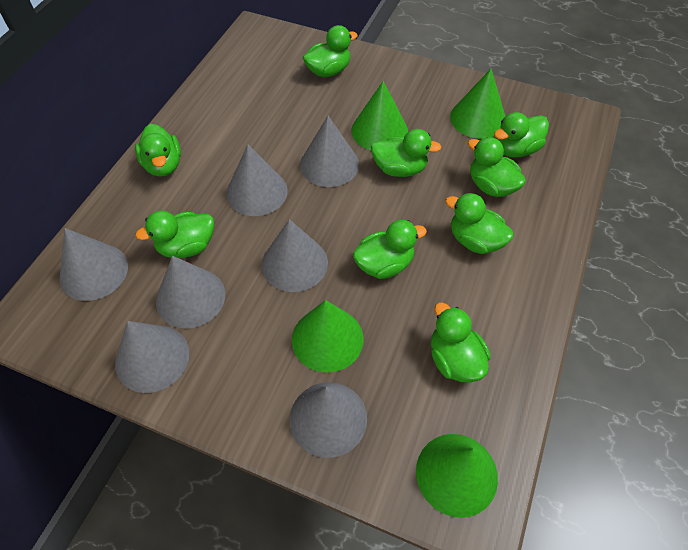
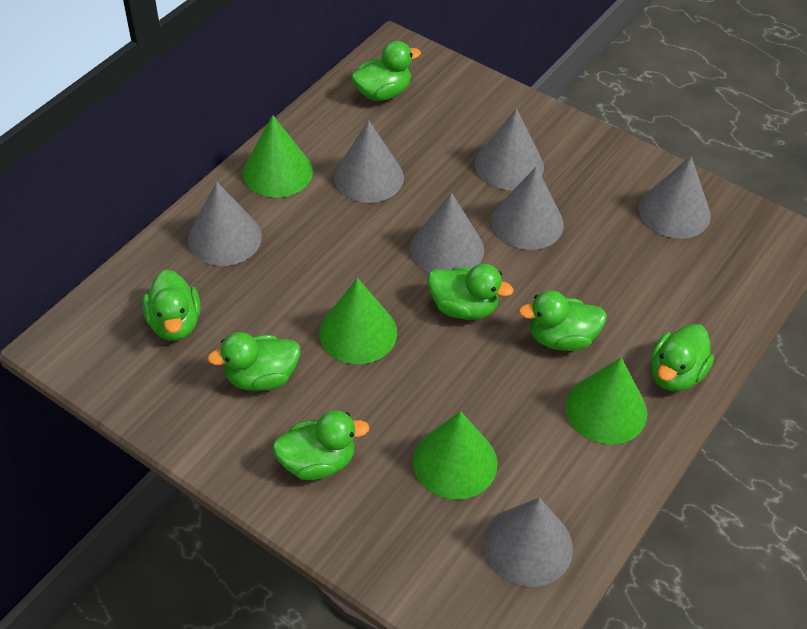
green duck: 9 -> 7

